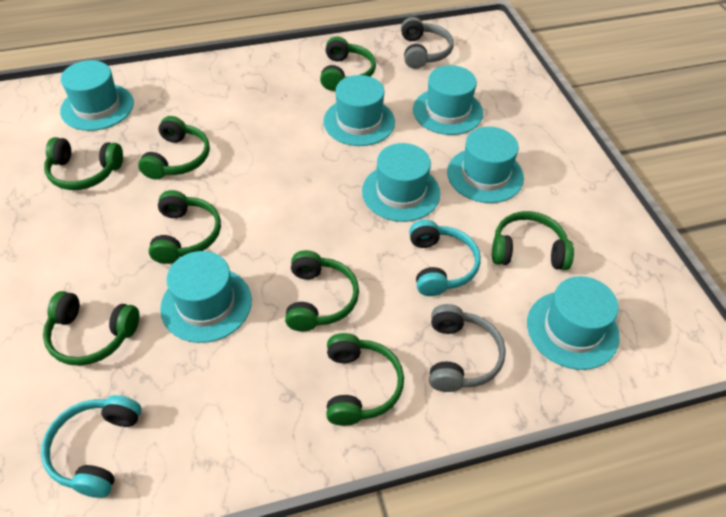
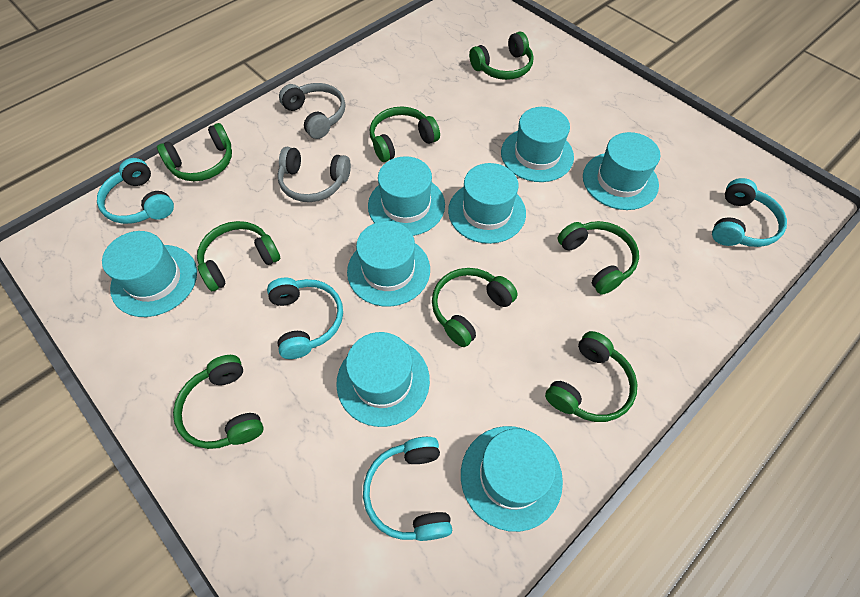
turquoise hat: 7 -> 8
turquoise headphones: 2 -> 4

